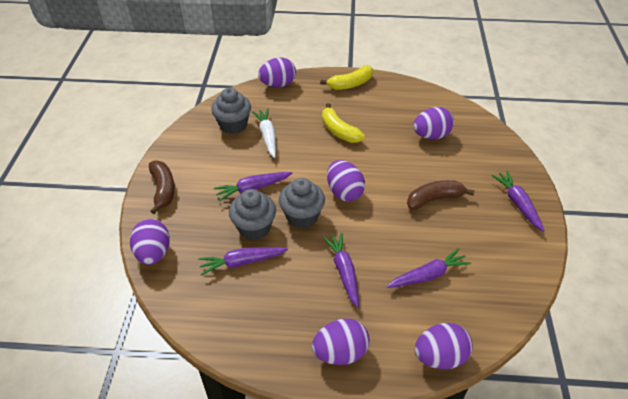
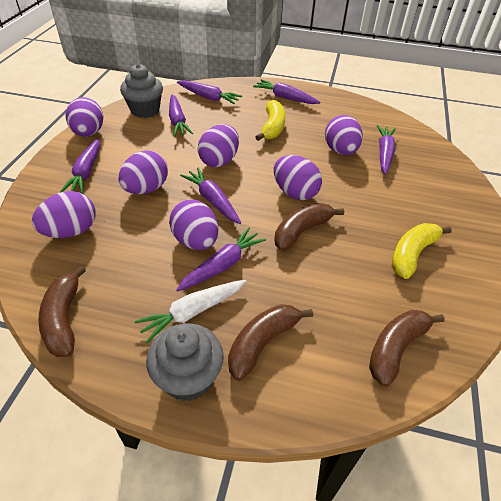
brown banana: 2 -> 4
grey cupcake: 3 -> 2
purple carrot: 5 -> 7
purple egg: 6 -> 7

